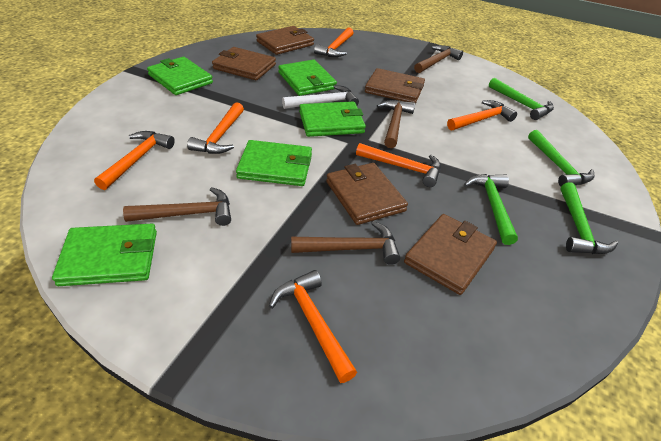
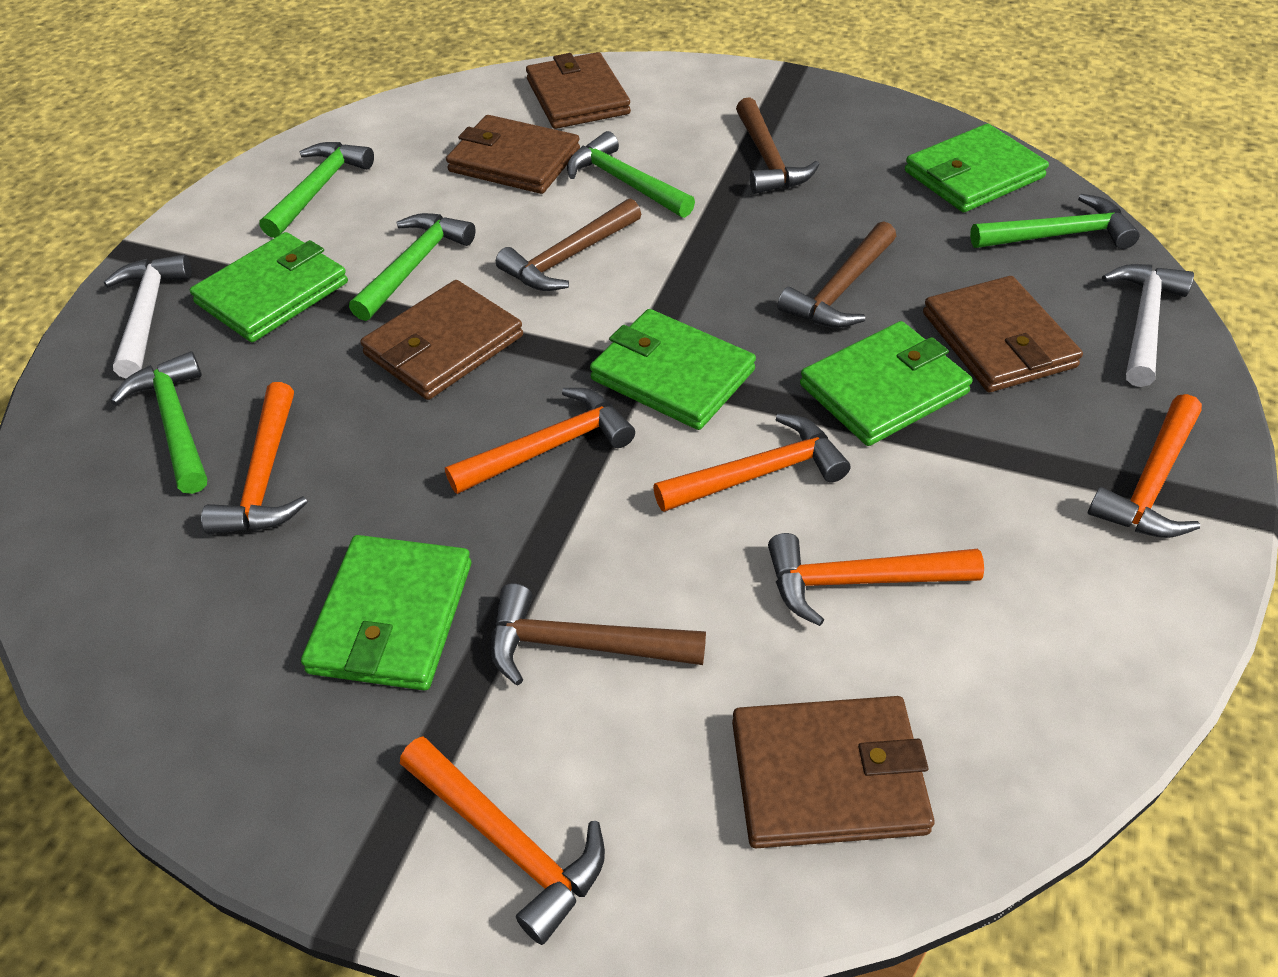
green hammer: 4 -> 5
white hammer: 1 -> 2

